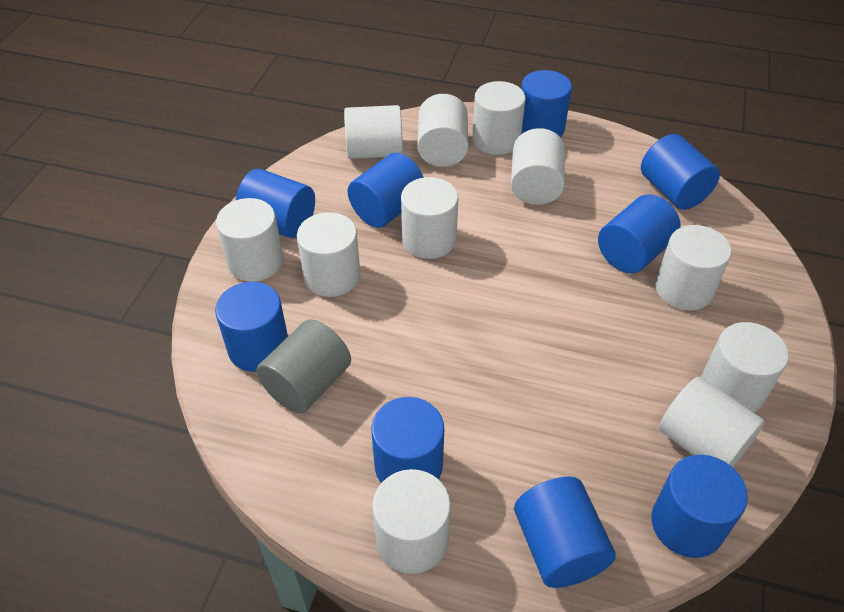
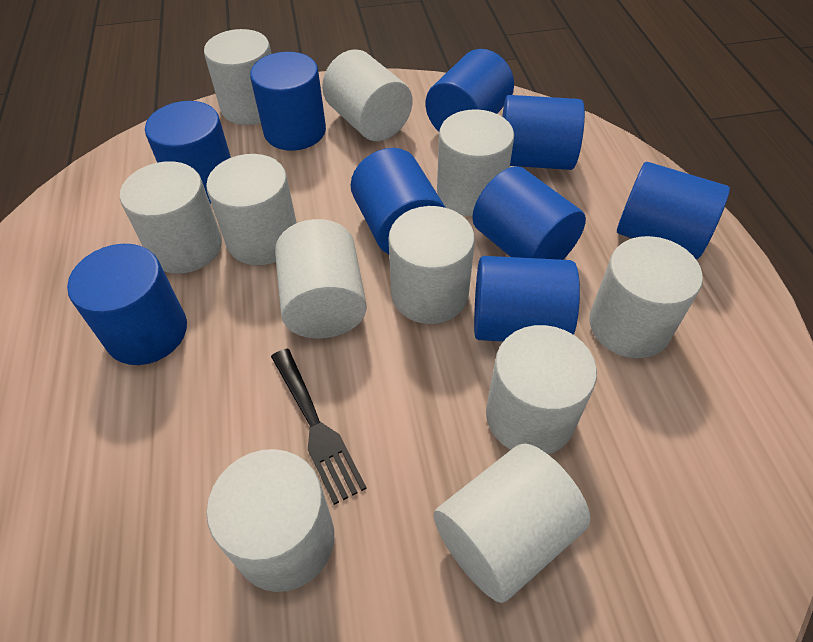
black fork: 0 -> 1
grey cylinder: 1 -> 0

